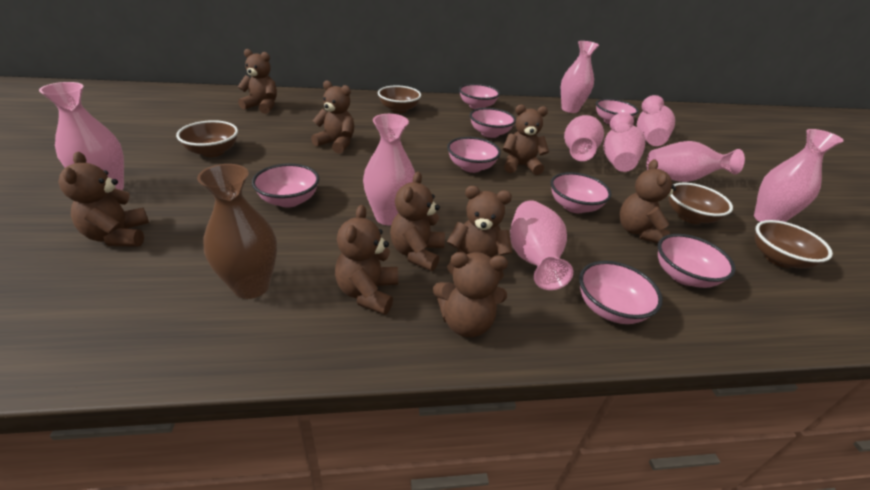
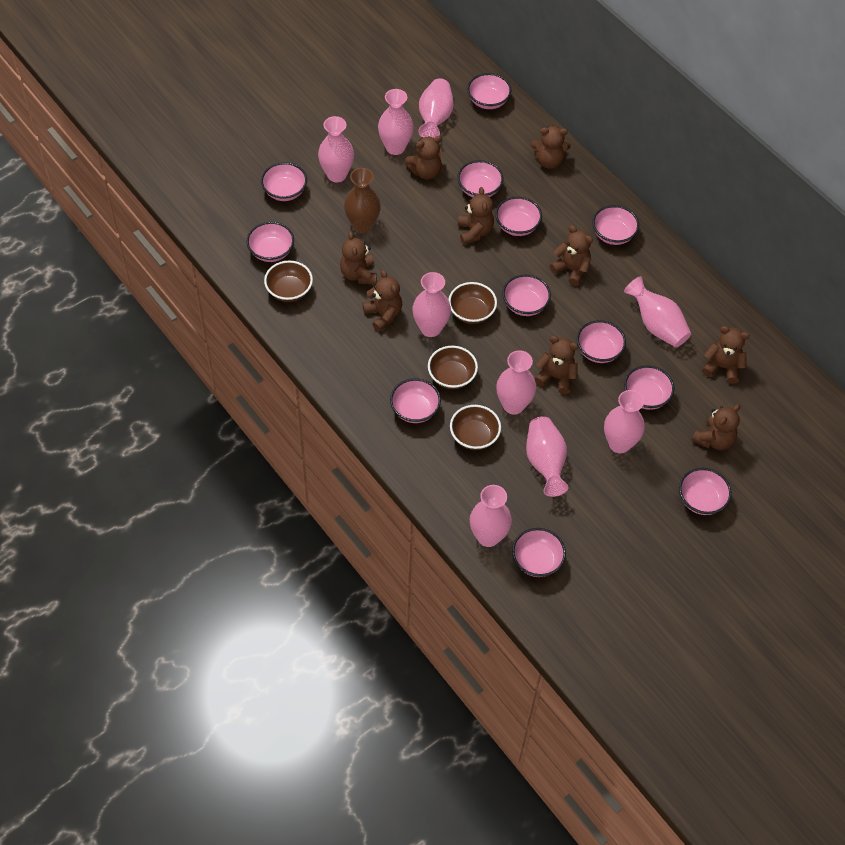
pink bowl: 8 -> 12

